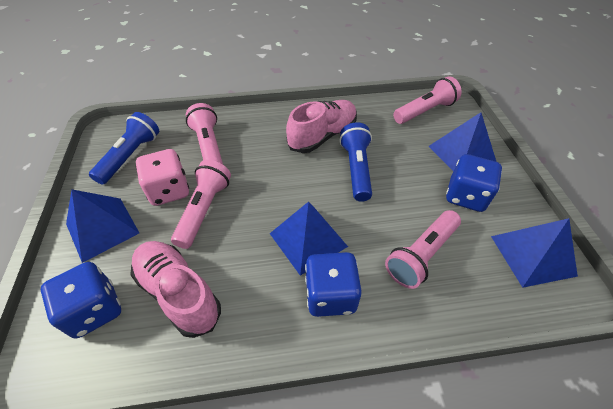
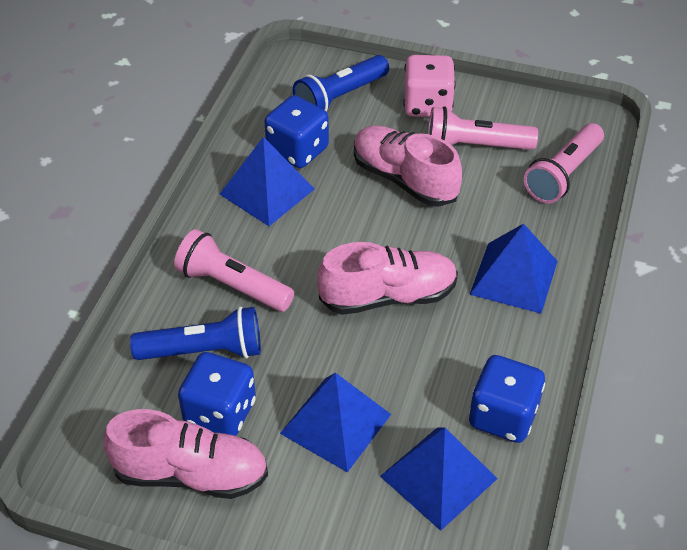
pink flashlight: 4 -> 3
pink shoe: 2 -> 3

